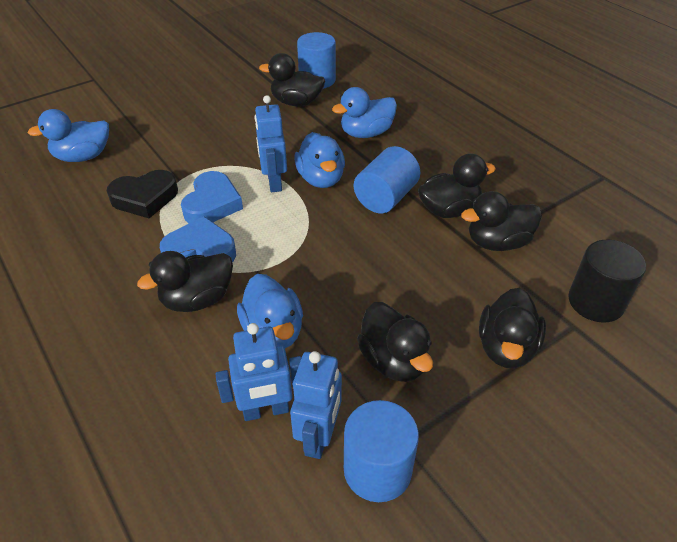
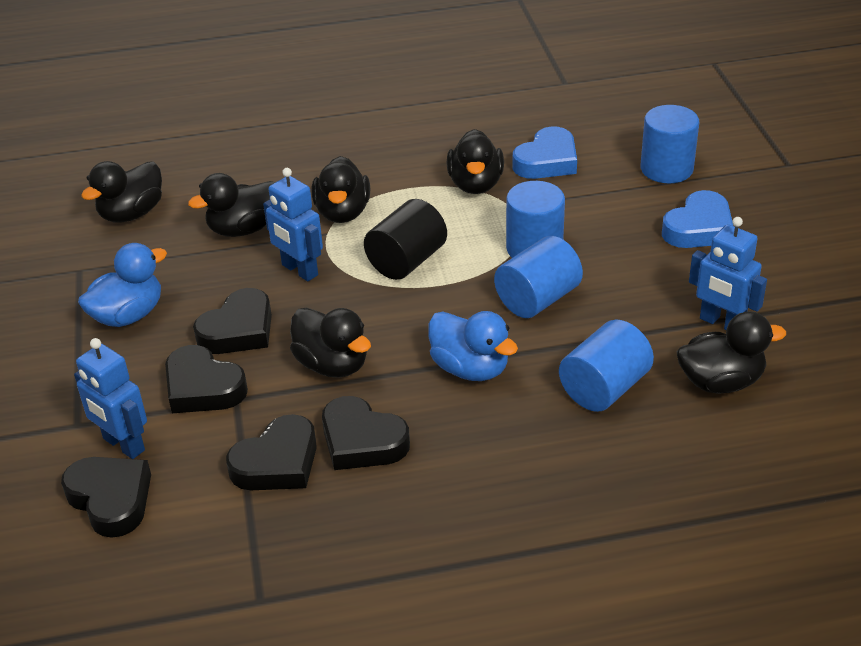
black heart: 1 -> 5
blue cylinder: 3 -> 4
blue duck: 4 -> 2

